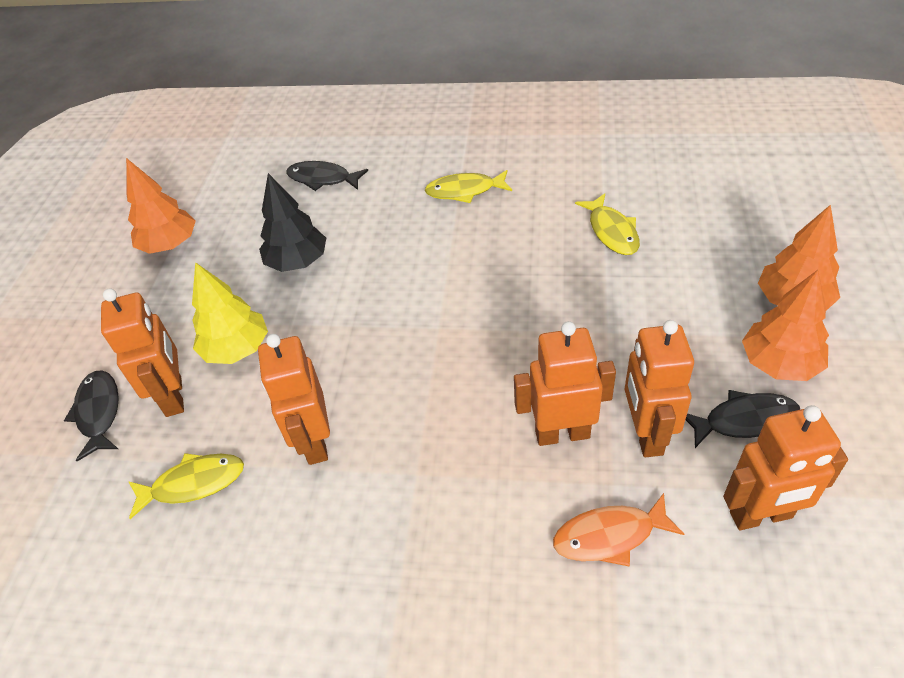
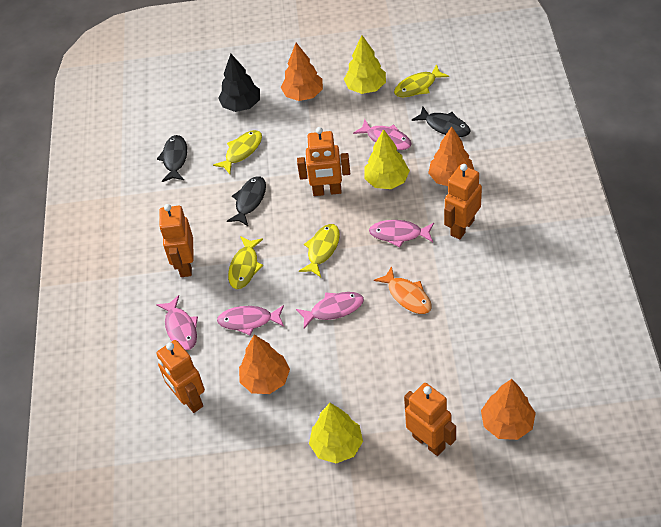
orange tree: 3 -> 4
pink fish: 0 -> 5
yellow fish: 3 -> 4
yellow tree: 1 -> 3

